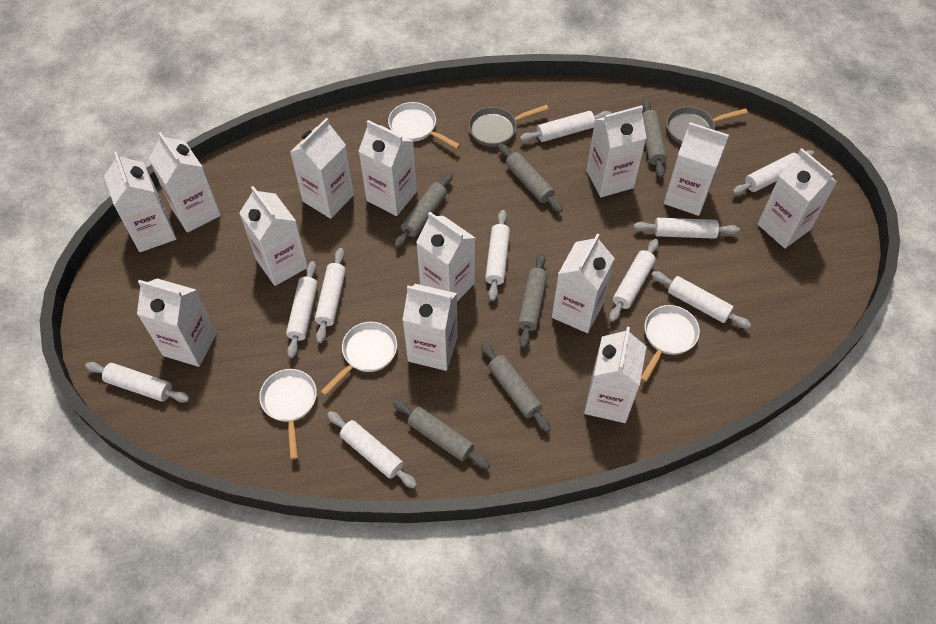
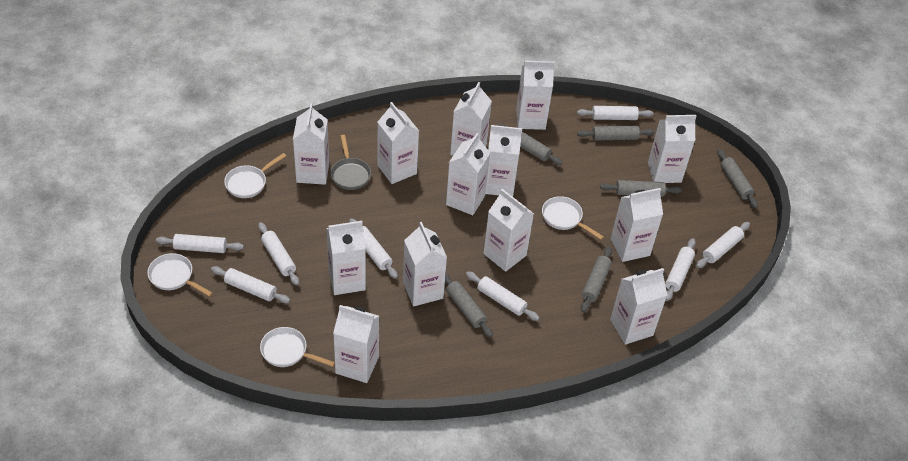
grey pan: 2 -> 1
white rolling pin: 10 -> 8

